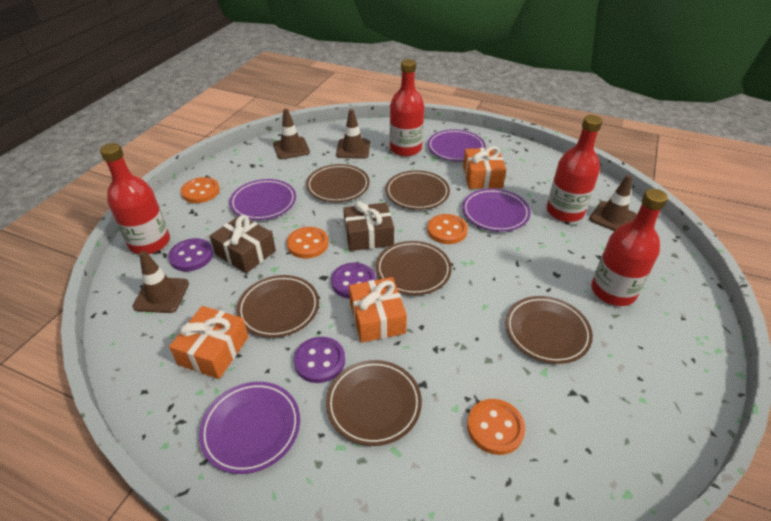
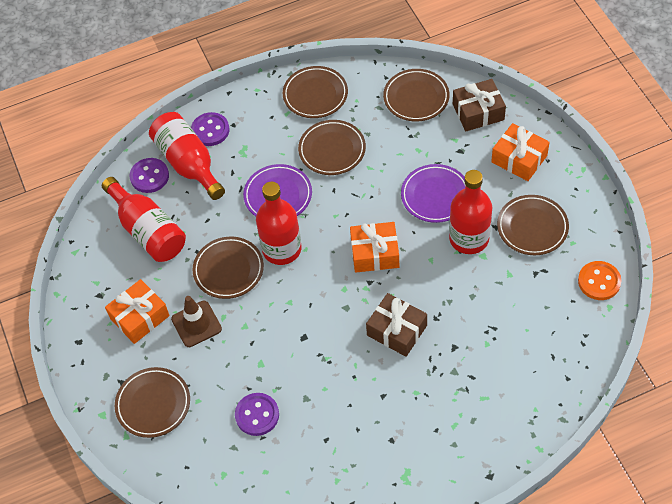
brown traffic cone: 4 -> 1
orange button: 4 -> 1
purple plate: 4 -> 2

